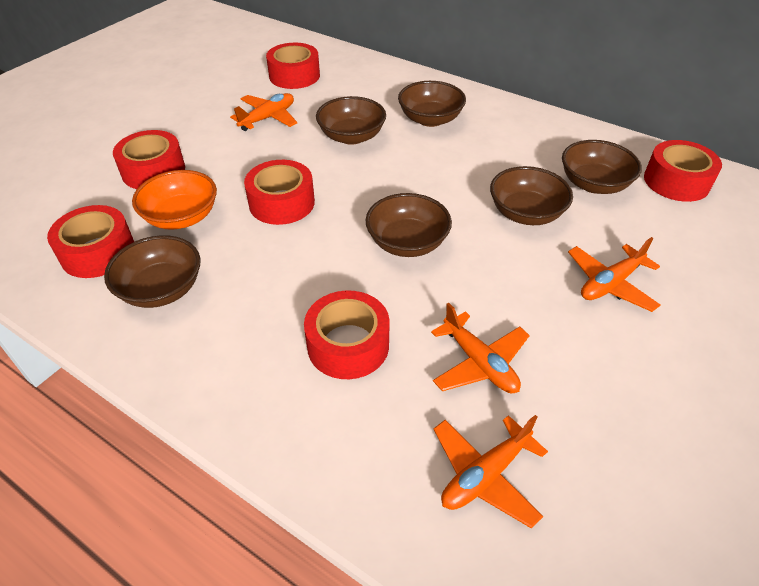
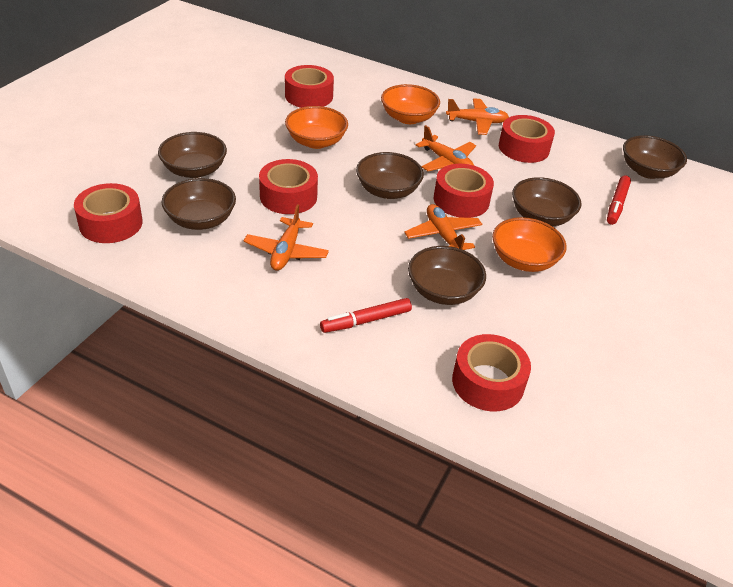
orange bowl: 1 -> 3
red marker: 0 -> 2

